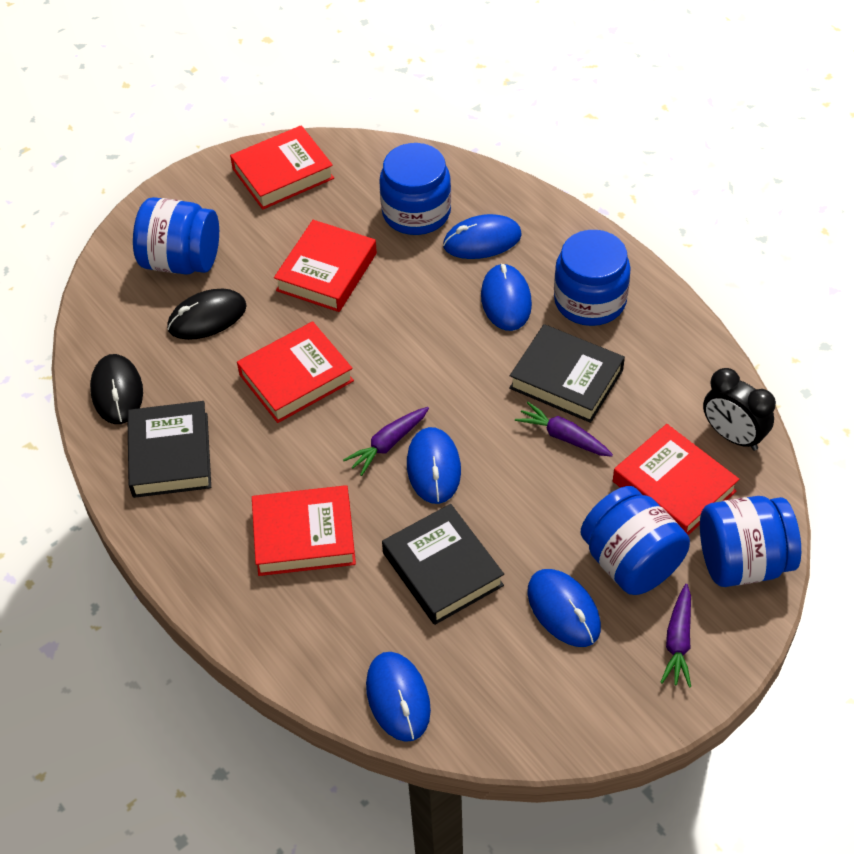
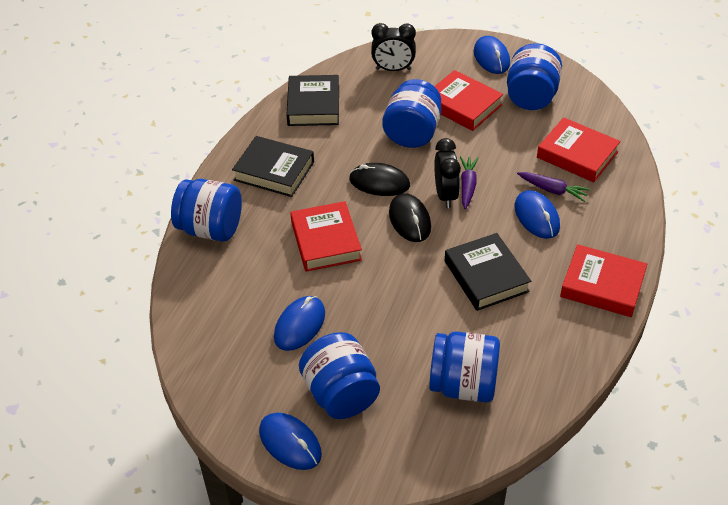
black clock: 1 -> 2
blue mouse: 5 -> 4
purple carrot: 3 -> 2
red book: 5 -> 4

